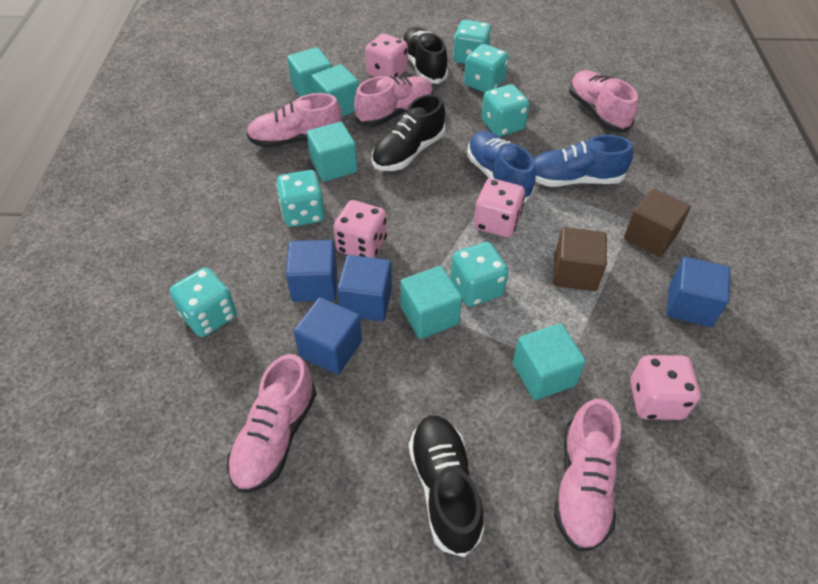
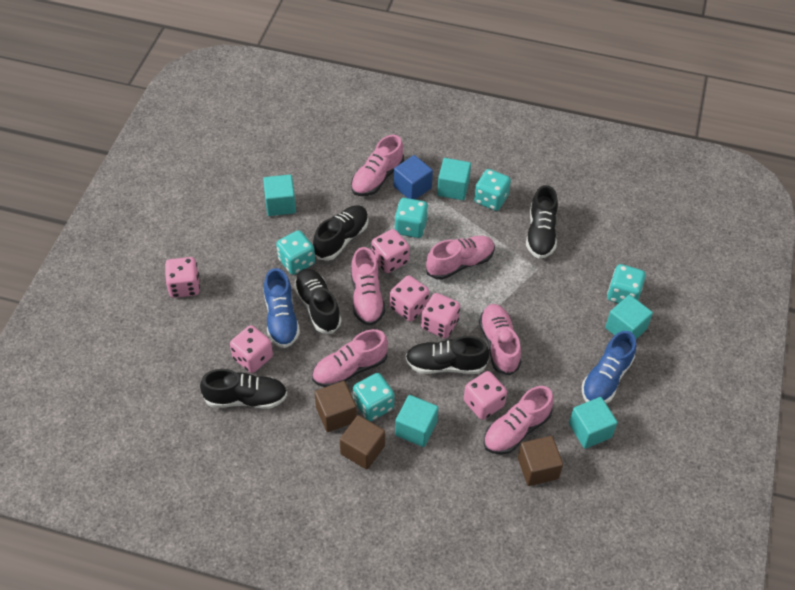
black shoe: 3 -> 5
blue cube: 4 -> 1
brown cube: 2 -> 3
pink dice: 4 -> 6
pink shoe: 5 -> 6
turquoise dice: 6 -> 5

